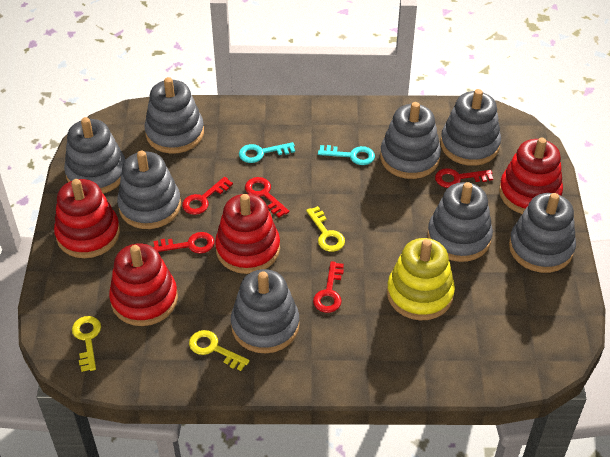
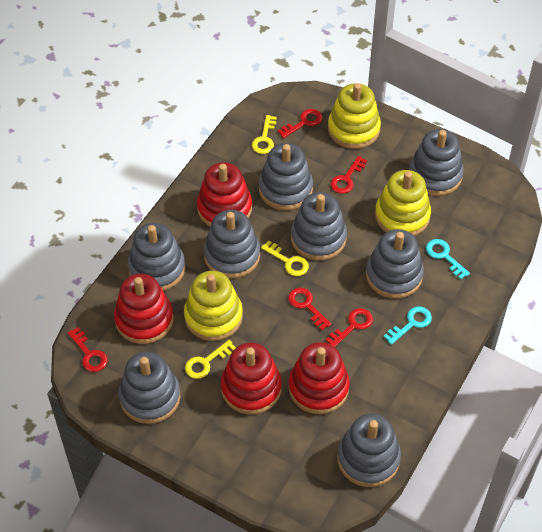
yellow stacking toy: 1 -> 3

